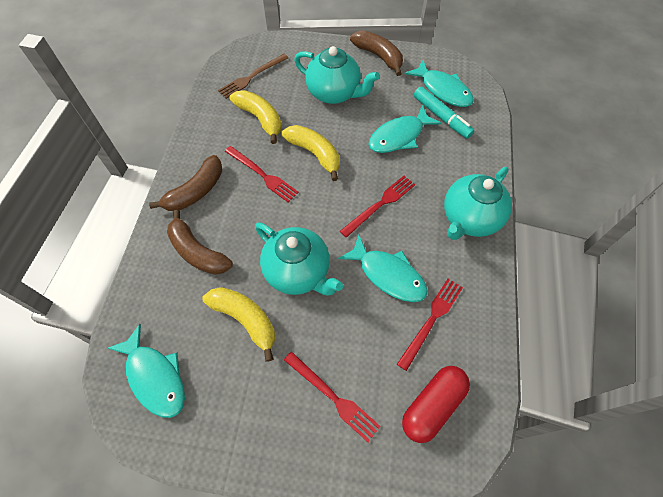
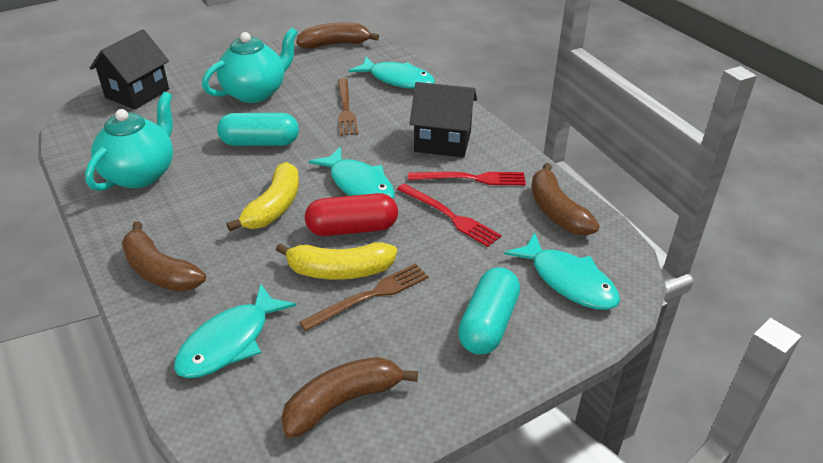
black house: 0 -> 2
brown banana: 3 -> 4
brown fork: 1 -> 2
red fork: 4 -> 2
turquoise capsule: 0 -> 2
turquoise marker: 1 -> 0
turquoise teapot: 3 -> 2
yellow banana: 3 -> 2

